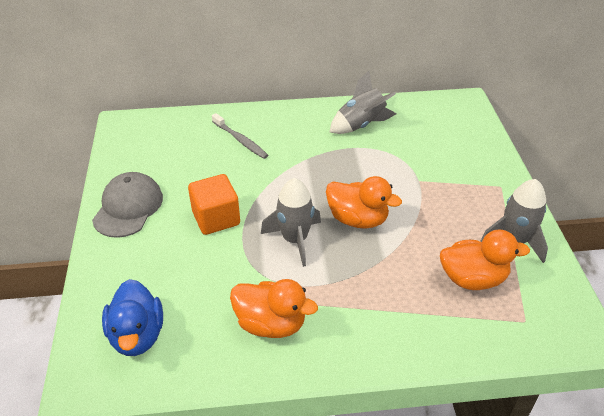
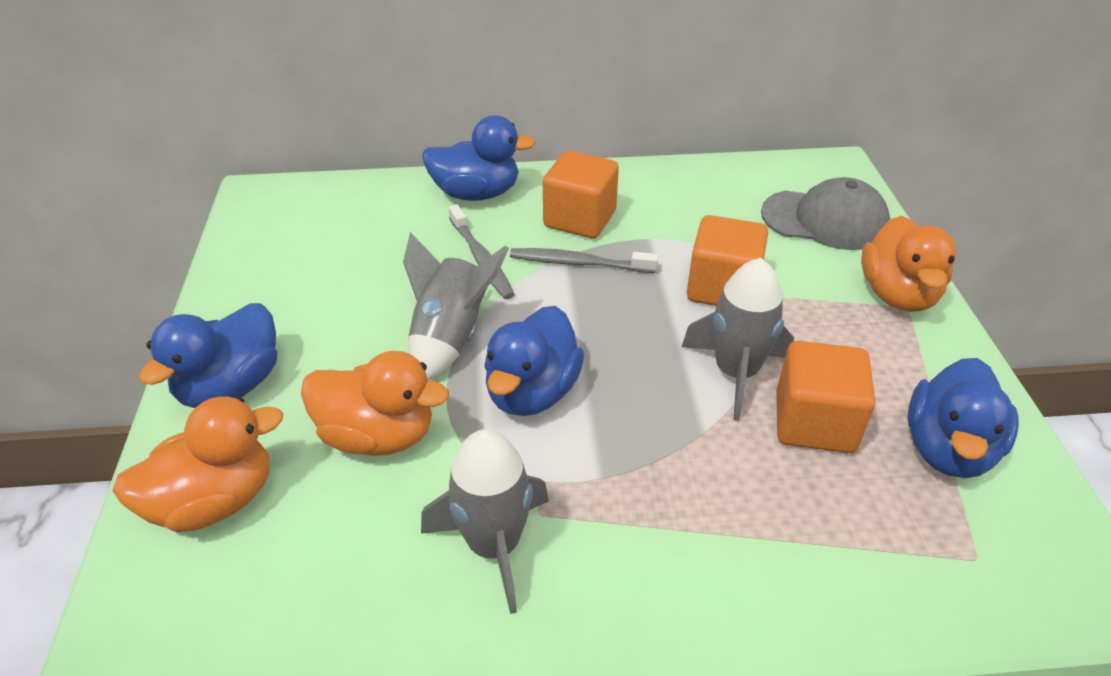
blue duck: 1 -> 4
grey toothbrush: 1 -> 2
orange cube: 1 -> 3

